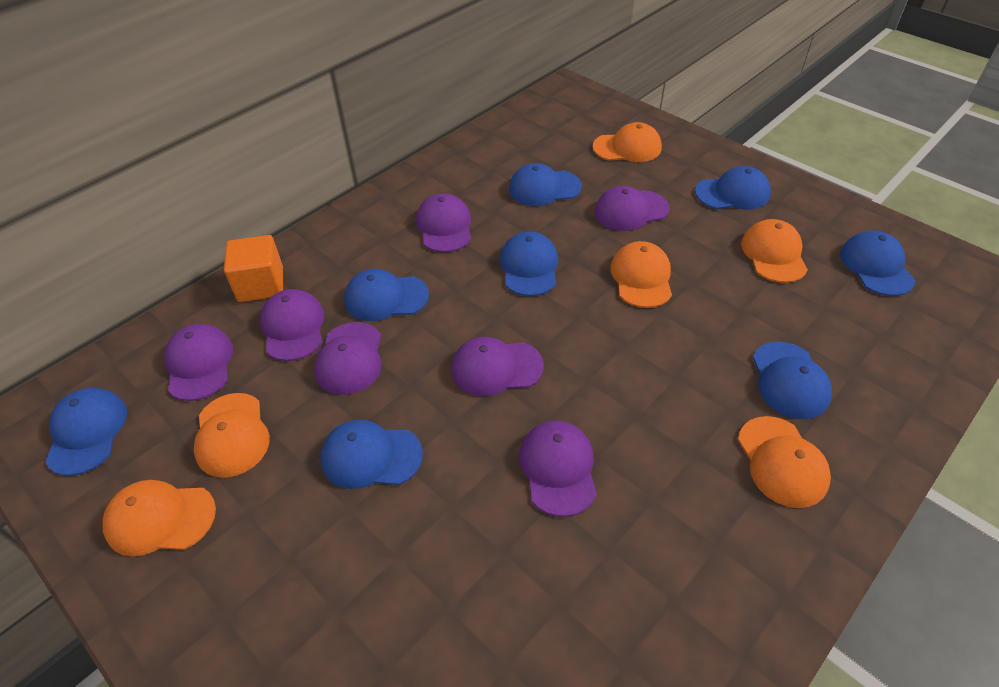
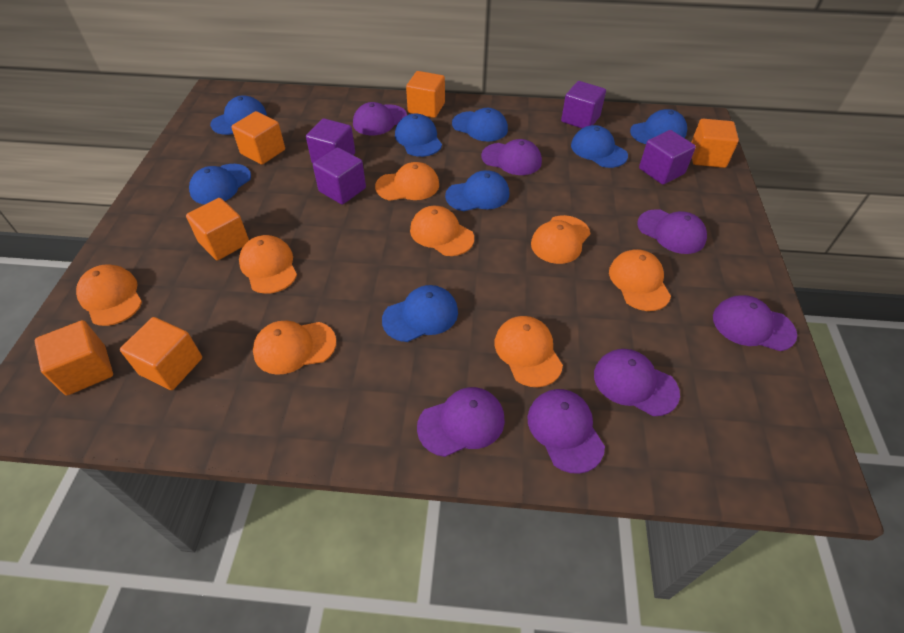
orange cap: 6 -> 8
orange cube: 1 -> 6
purple cube: 0 -> 4

